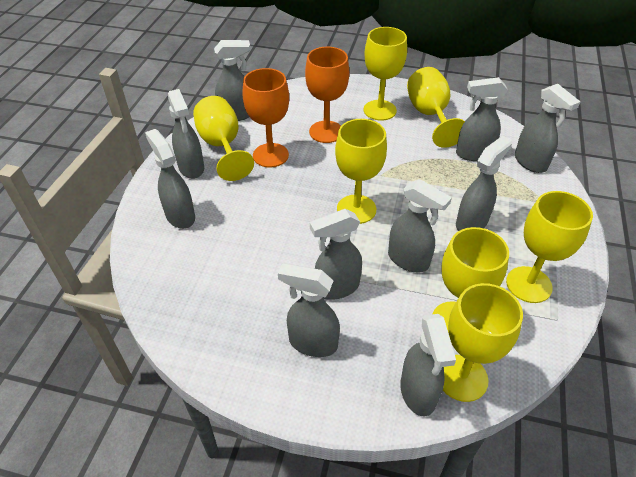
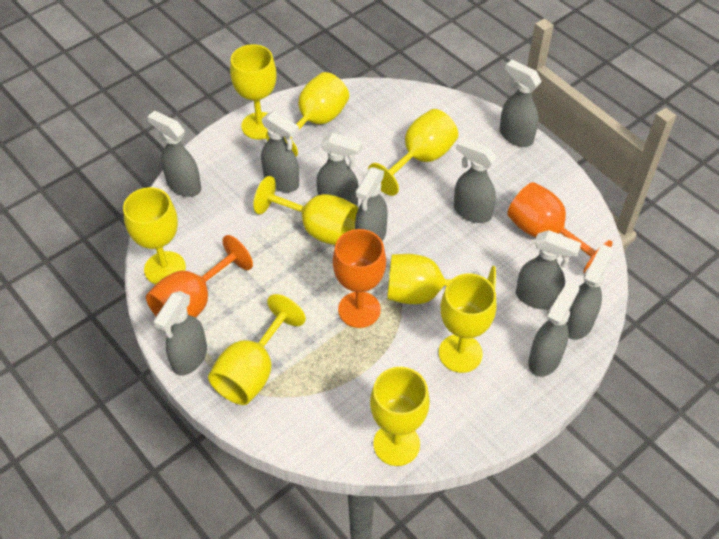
orange goblet: 2 -> 3
yellow goblet: 7 -> 9

